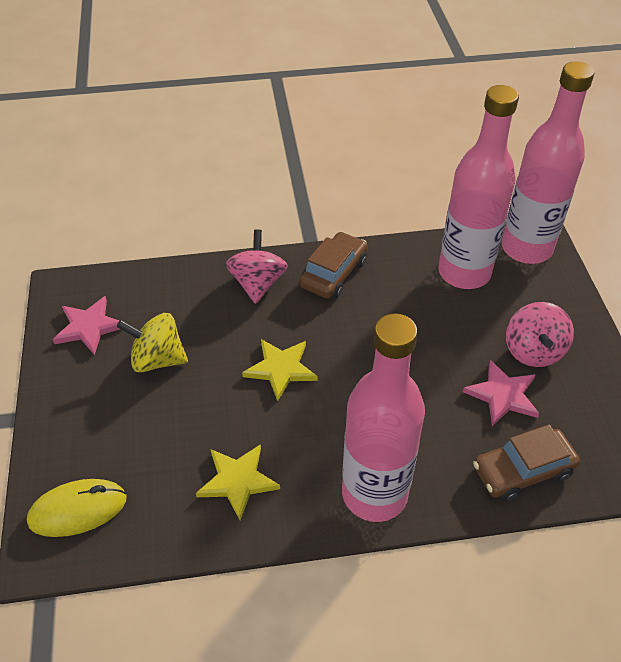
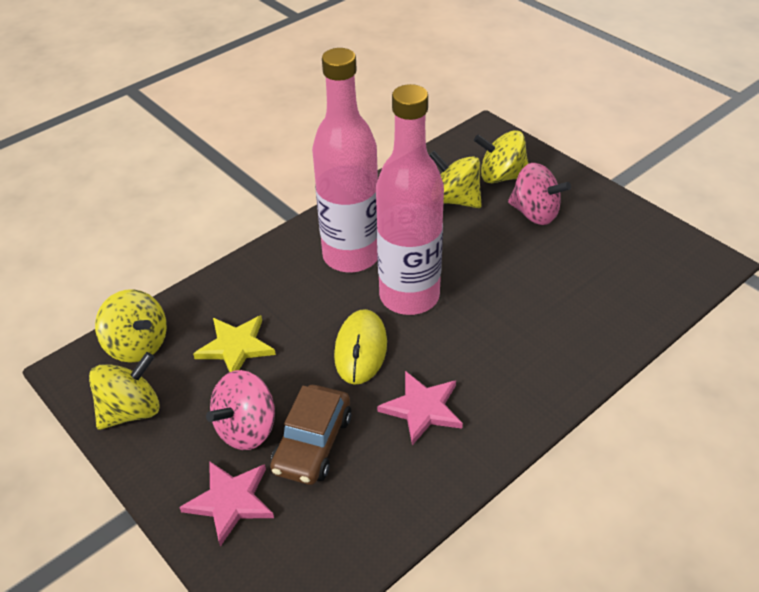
brown car: 2 -> 1
pink bottle: 3 -> 2
yellow spinning top: 1 -> 4
yellow star: 2 -> 1

